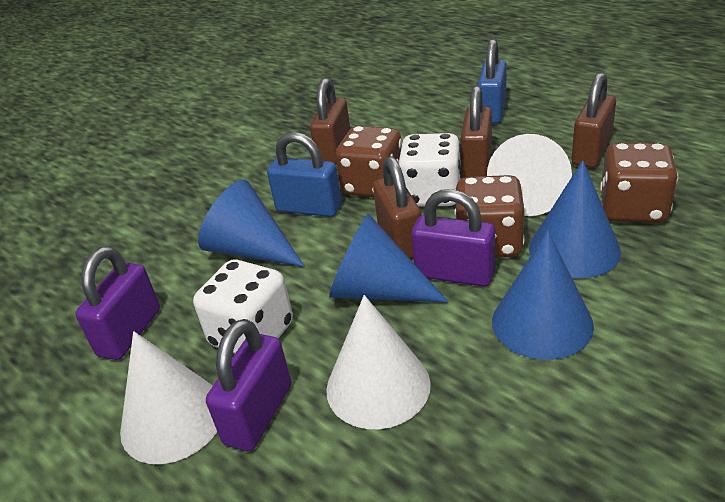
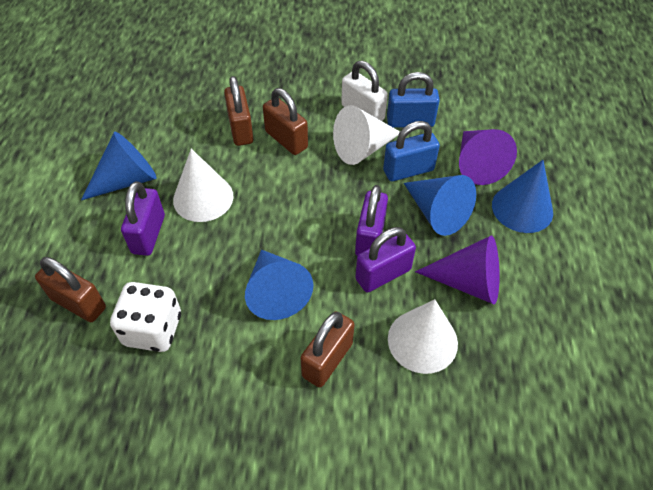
brown dice: 3 -> 0
purple cone: 0 -> 2
white dice: 2 -> 1
white padlock: 0 -> 1

